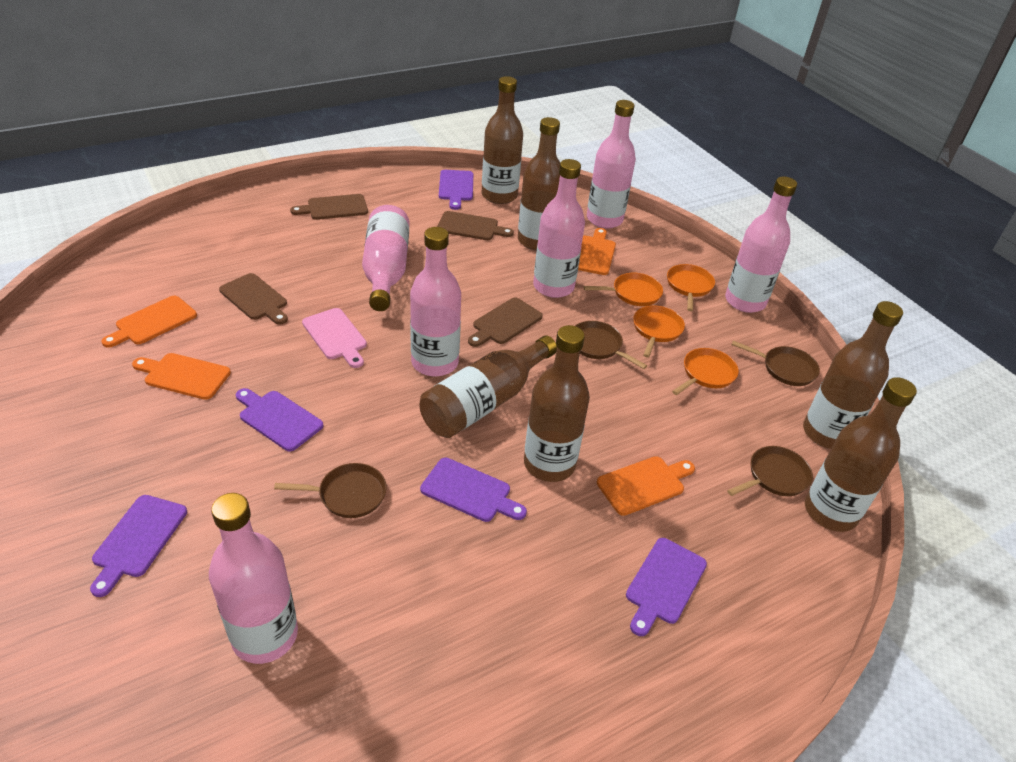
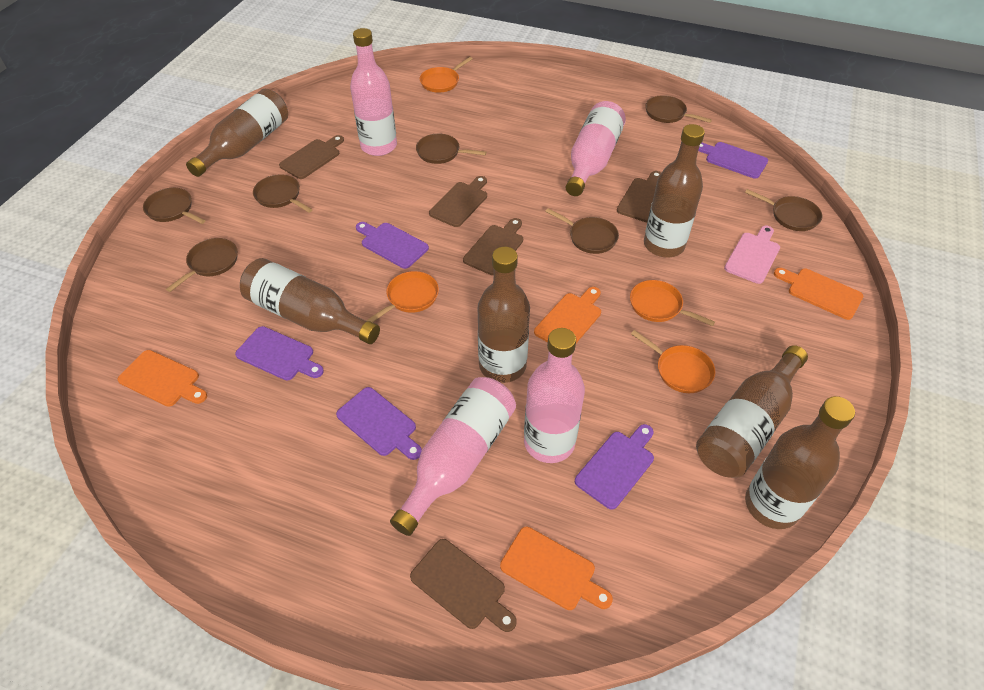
brown cutting board: 4 -> 5
brown pan: 4 -> 7
pink bottle: 6 -> 4

